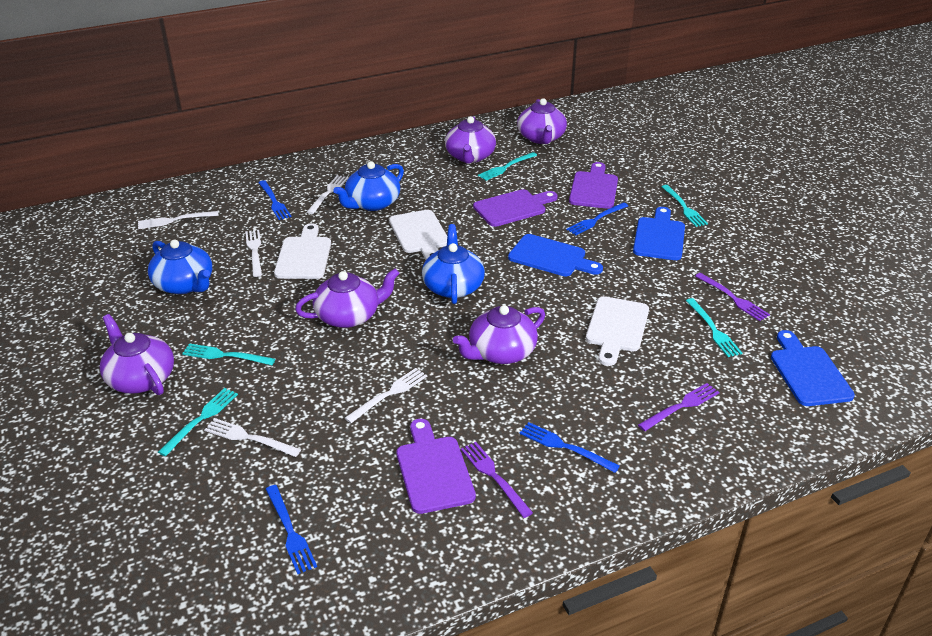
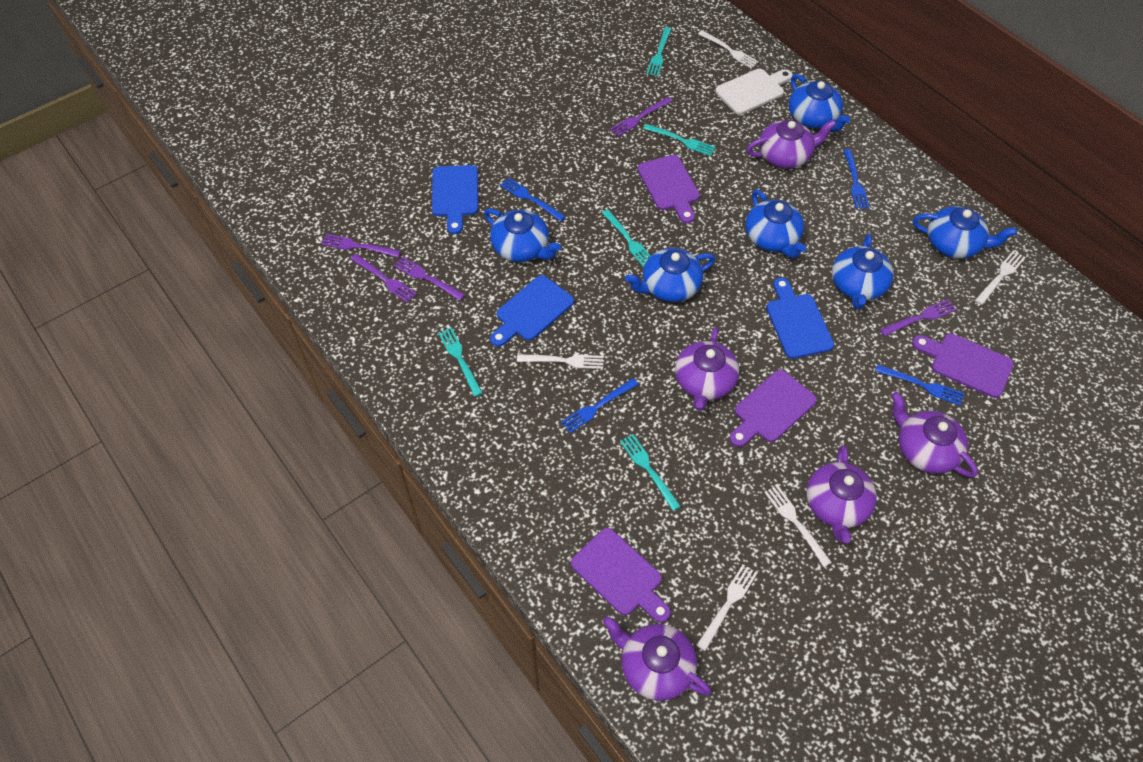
blue teapot: 3 -> 6
purple cutting board: 3 -> 4
purple fork: 3 -> 5
white cutting board: 3 -> 1

